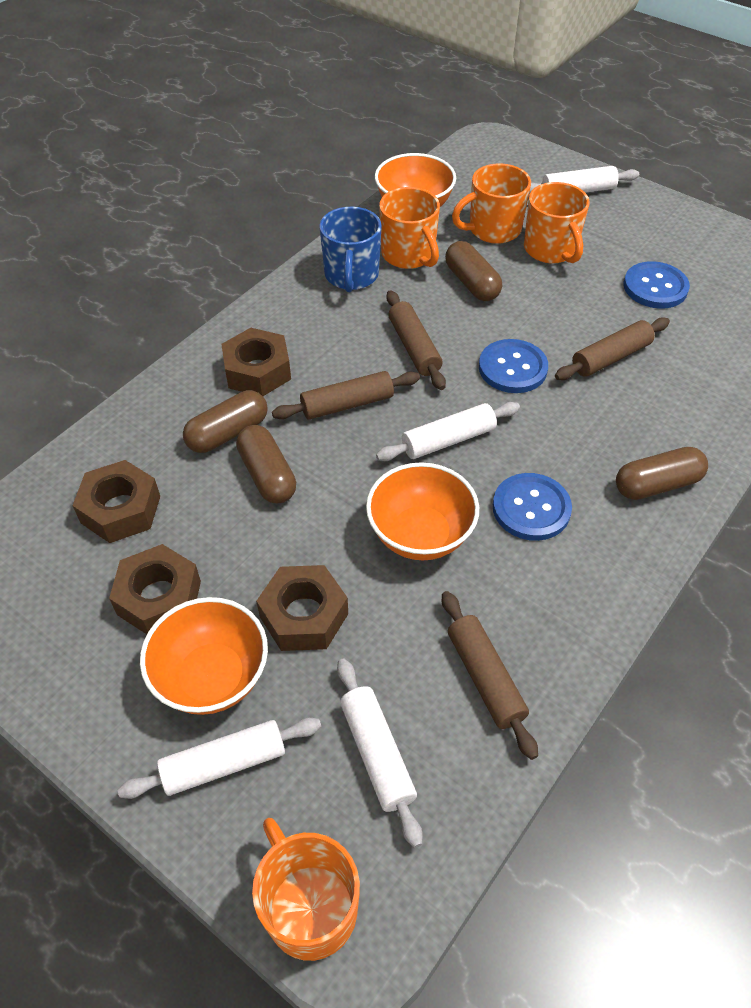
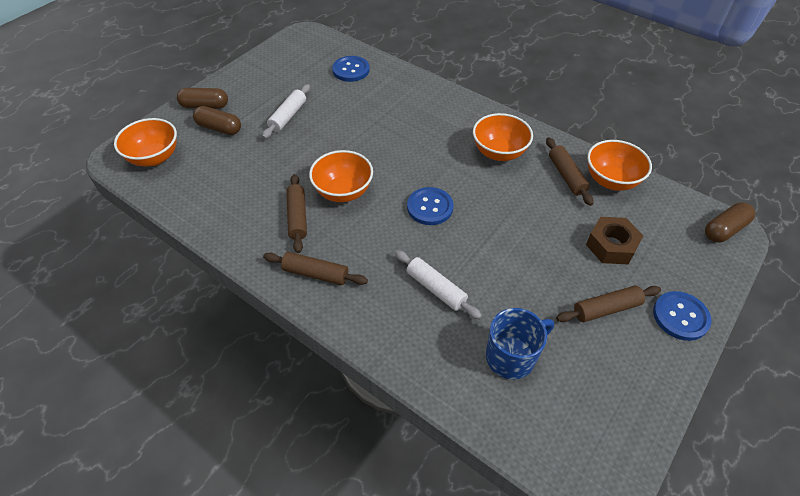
brown capsule: 4 -> 3
brown nut: 4 -> 1
orange bowl: 3 -> 4
orange mug: 4 -> 0
white rolling pin: 4 -> 2

